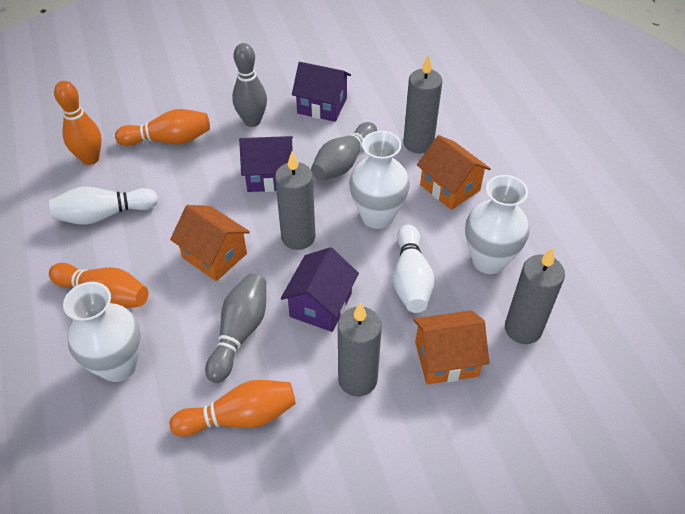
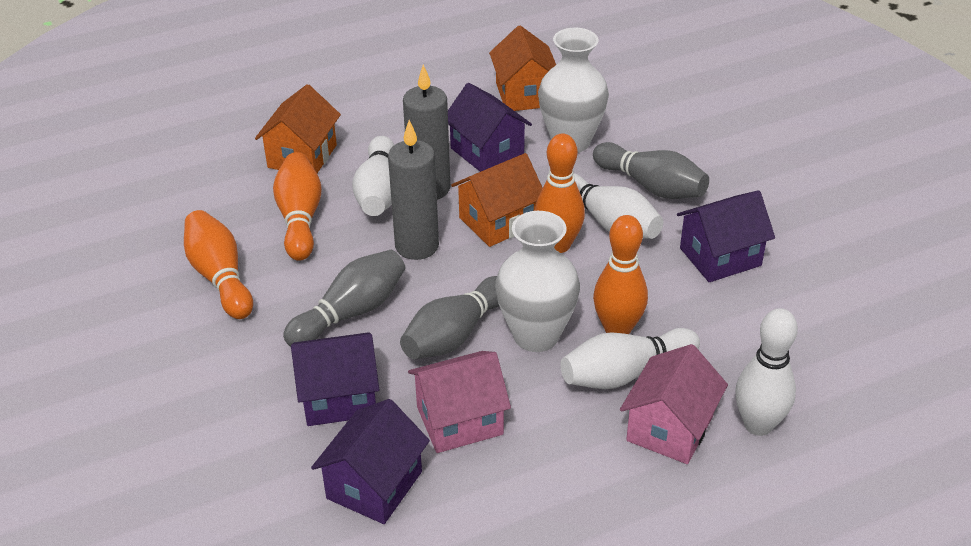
grey candle: 4 -> 2
pink house: 0 -> 2
purple house: 3 -> 4
white bowling pin: 2 -> 4
white vase: 3 -> 2

